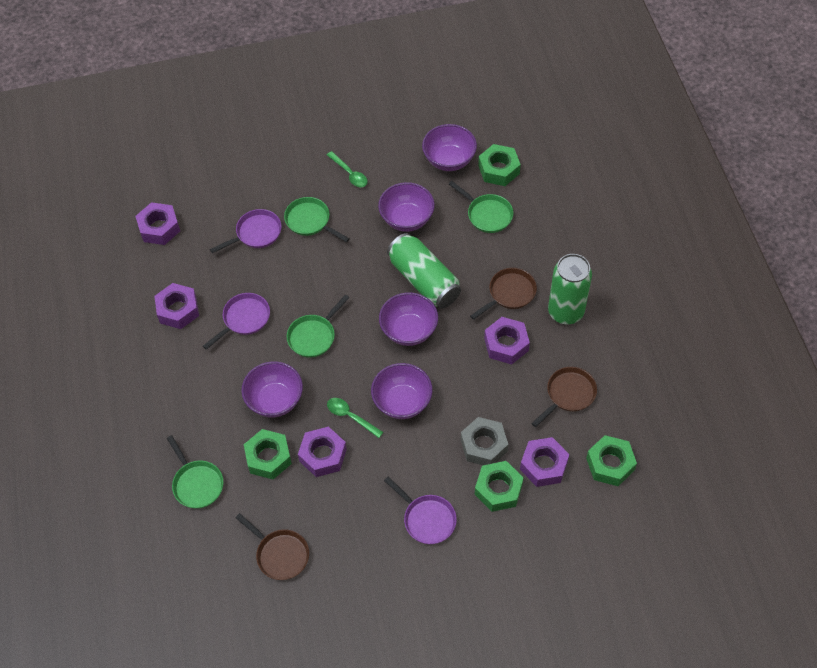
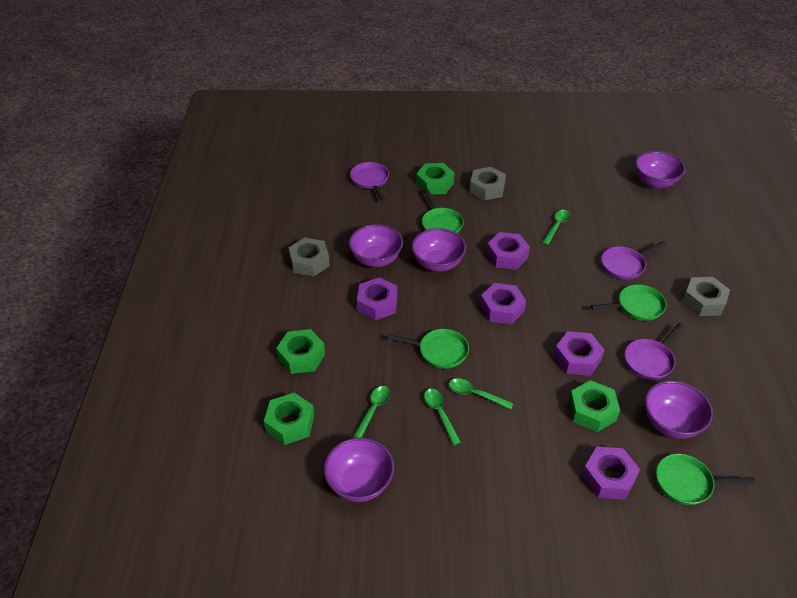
brown pan: 3 -> 0
green can: 2 -> 0
green spoon: 2 -> 4
grey nut: 1 -> 3

